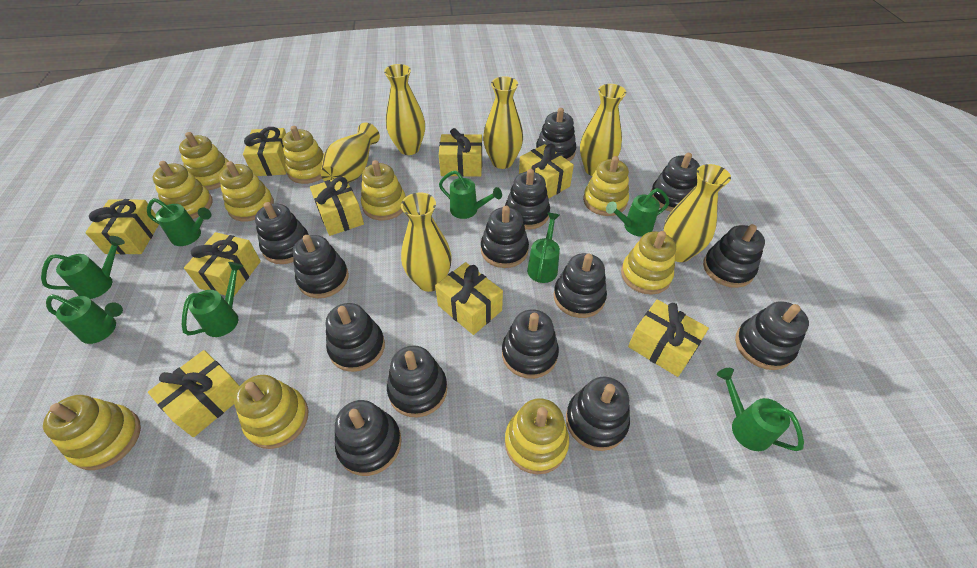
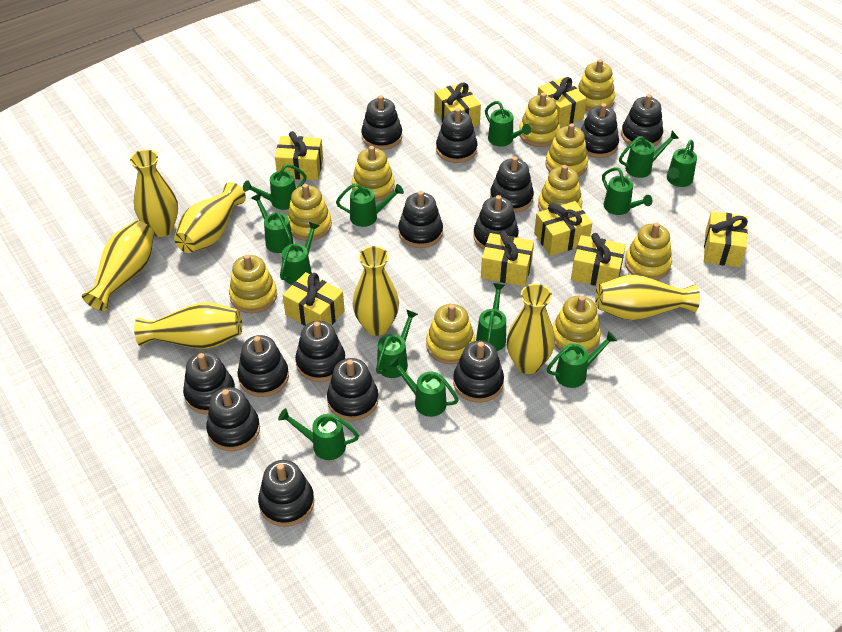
green watering can: 8 -> 13
yellow gift: 9 -> 8
yellow vase: 6 -> 7

